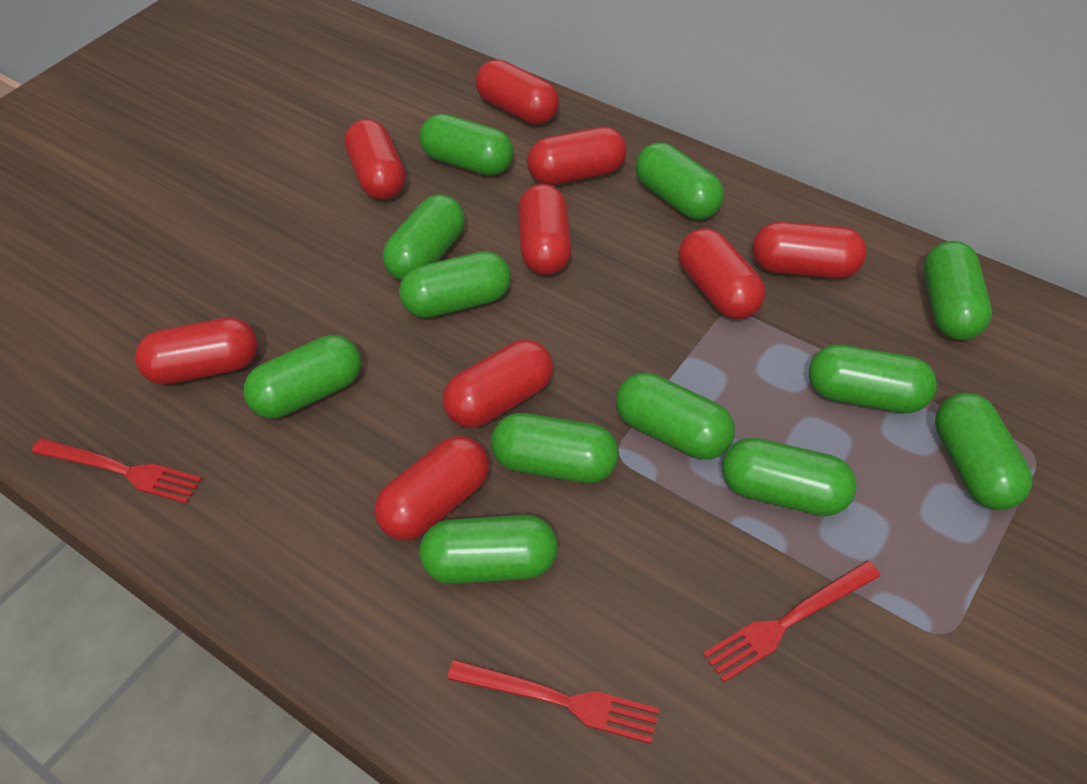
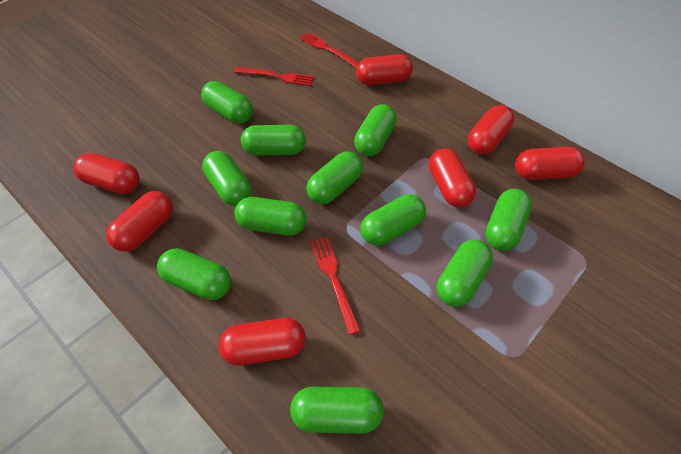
green capsule: 12 -> 11
red capsule: 9 -> 7

